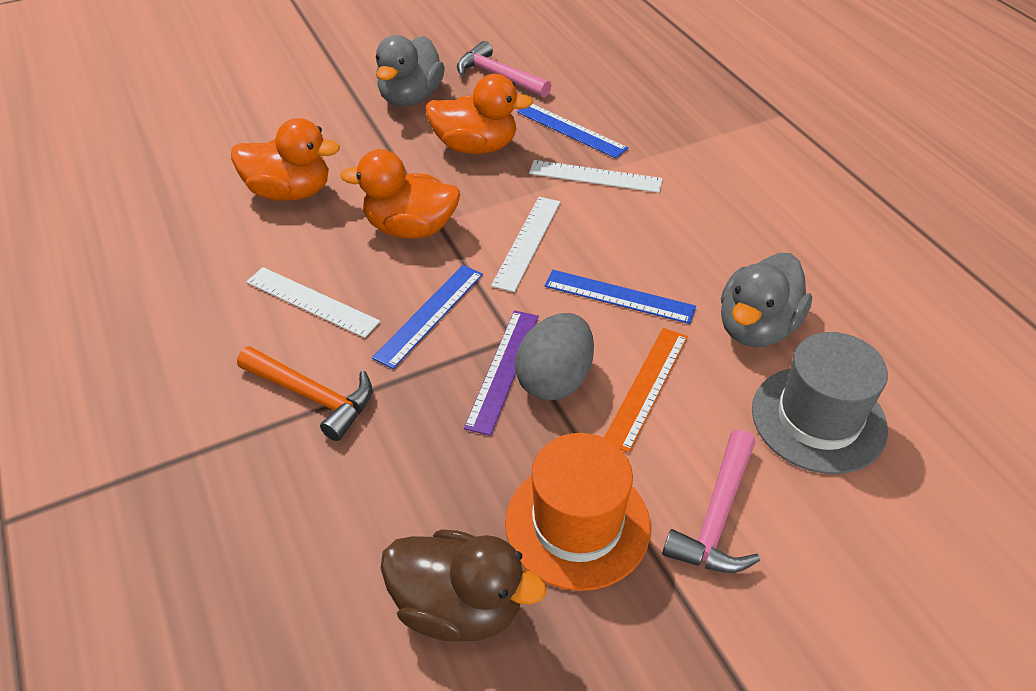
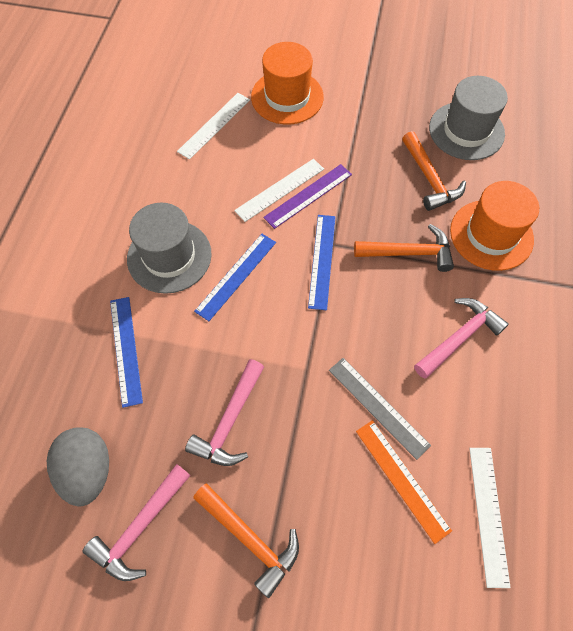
brown duck: 1 -> 0
grey duck: 2 -> 0
grey hat: 1 -> 2
grey ruler: 0 -> 1
orange duck: 3 -> 0
orange hammer: 1 -> 3
orange hat: 1 -> 2
pink hammer: 2 -> 3

